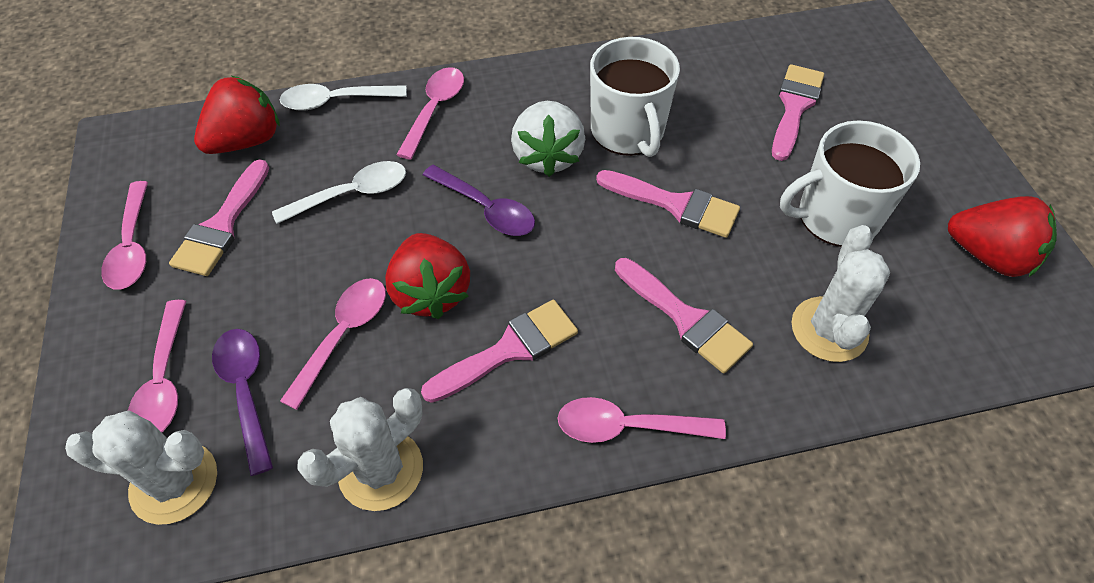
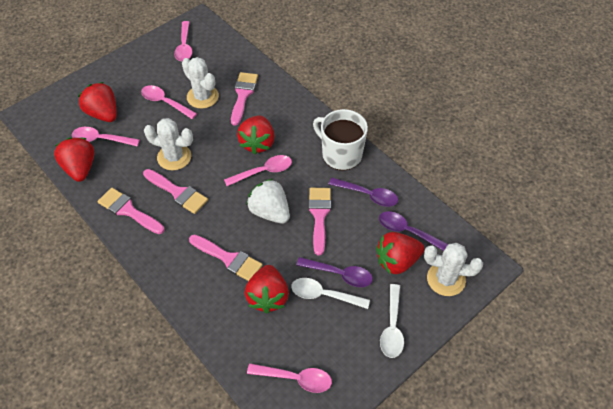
purple spoon: 2 -> 3
red strawberry: 3 -> 5
white mug: 2 -> 1

